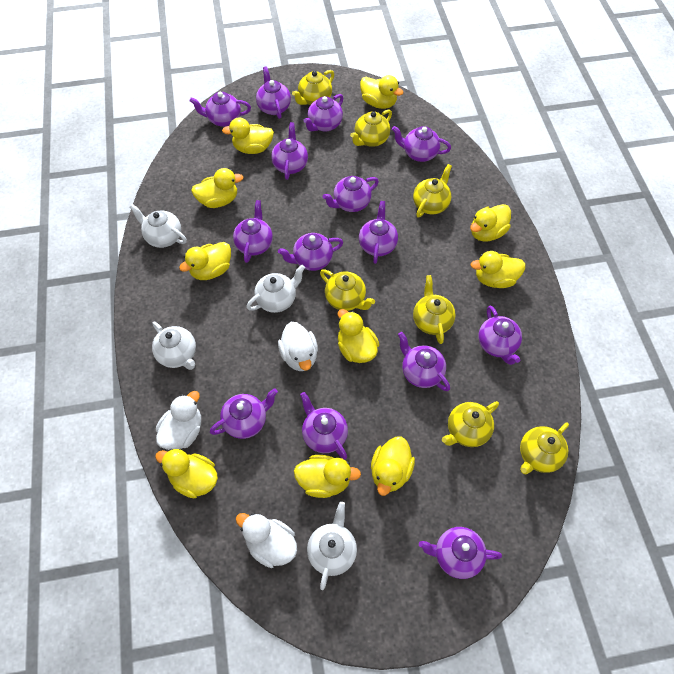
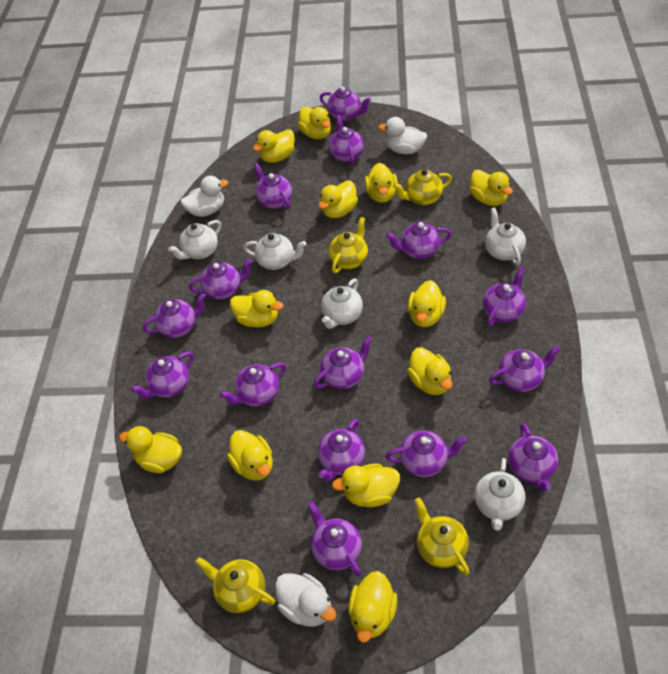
purple teapot: 14 -> 15
white teapot: 4 -> 5
yellow duck: 10 -> 12
yellow teapot: 7 -> 4

